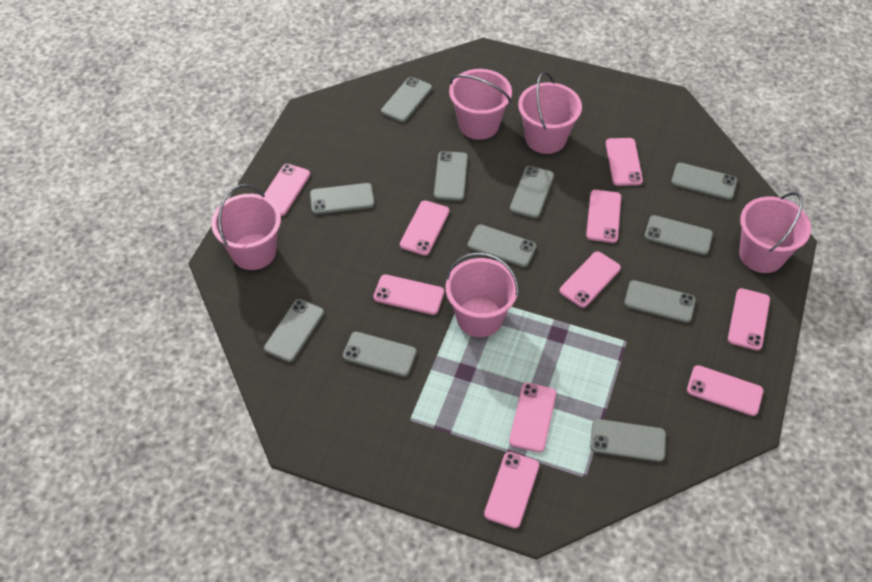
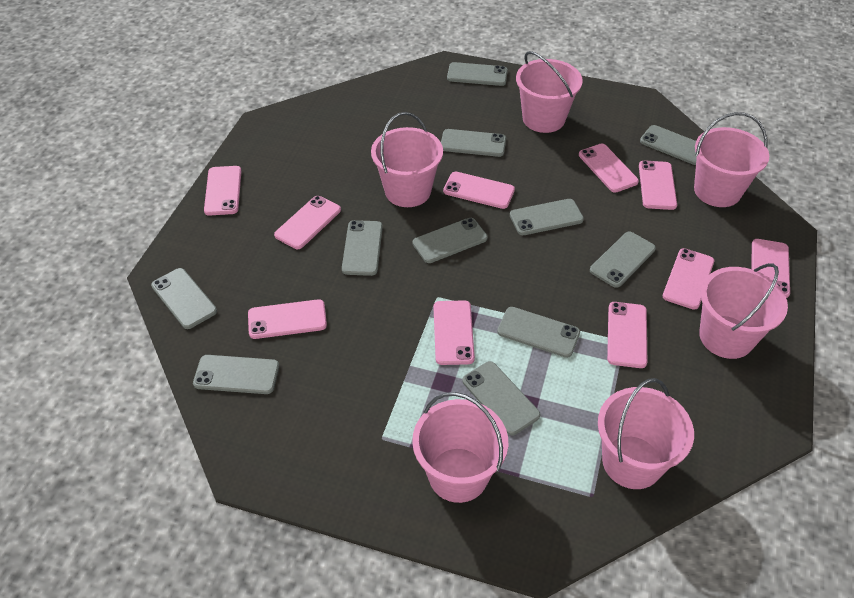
pink bucket: 5 -> 6

